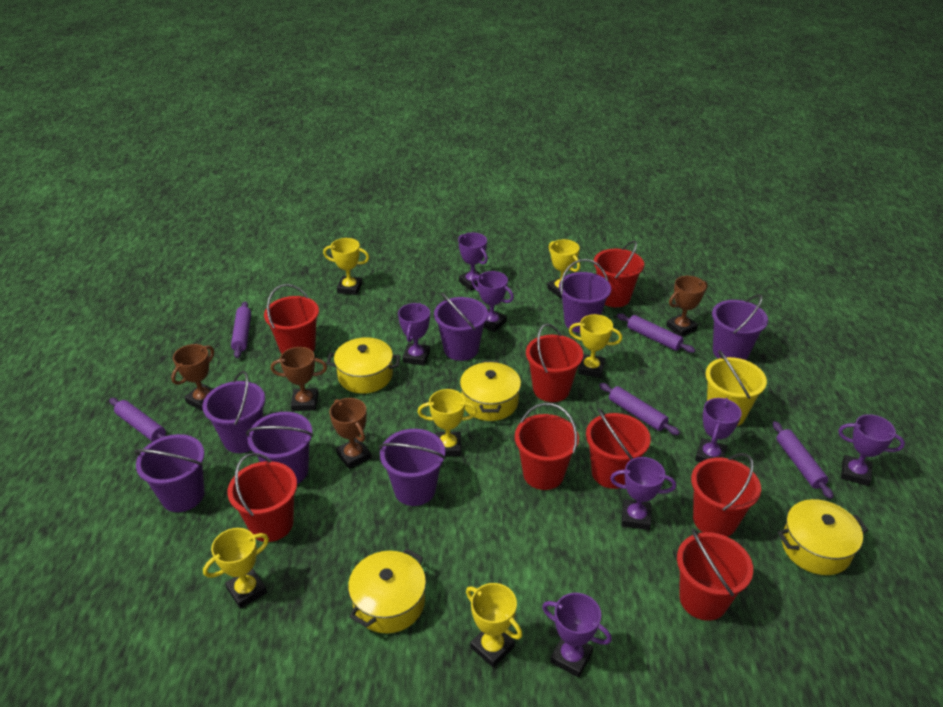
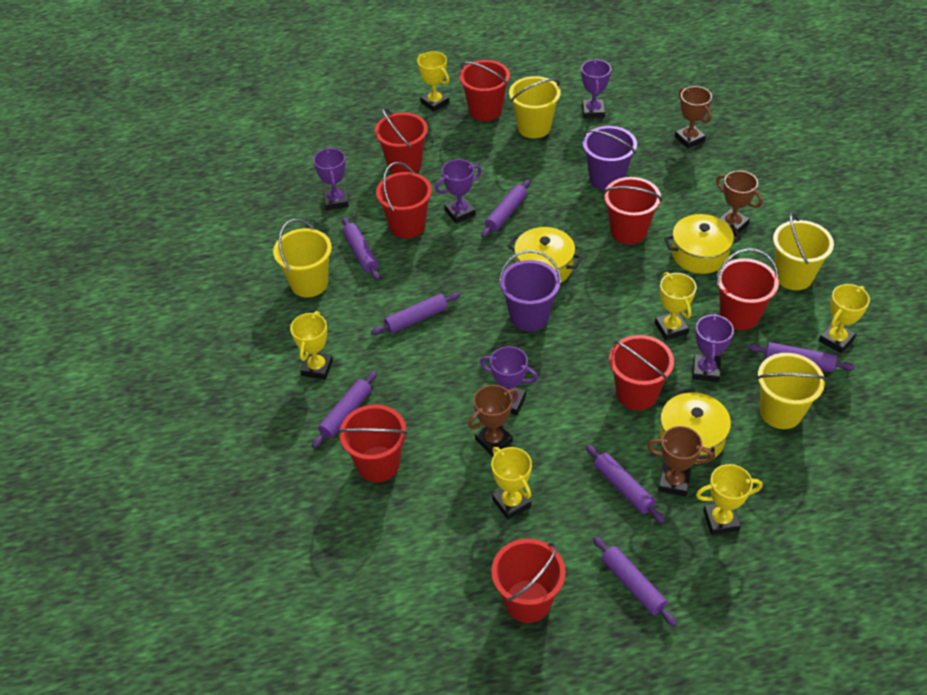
purple bucket: 7 -> 2
purple rolling pin: 5 -> 7
purple trophy: 7 -> 5
yellow bucket: 1 -> 4
yellow pot: 4 -> 3

